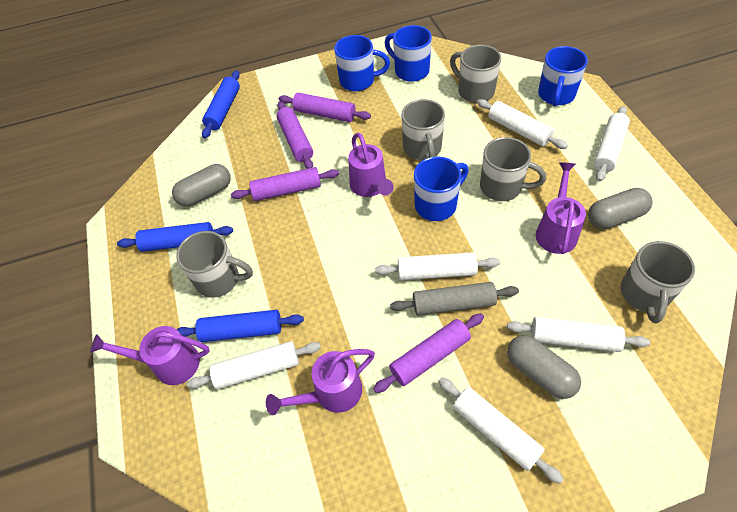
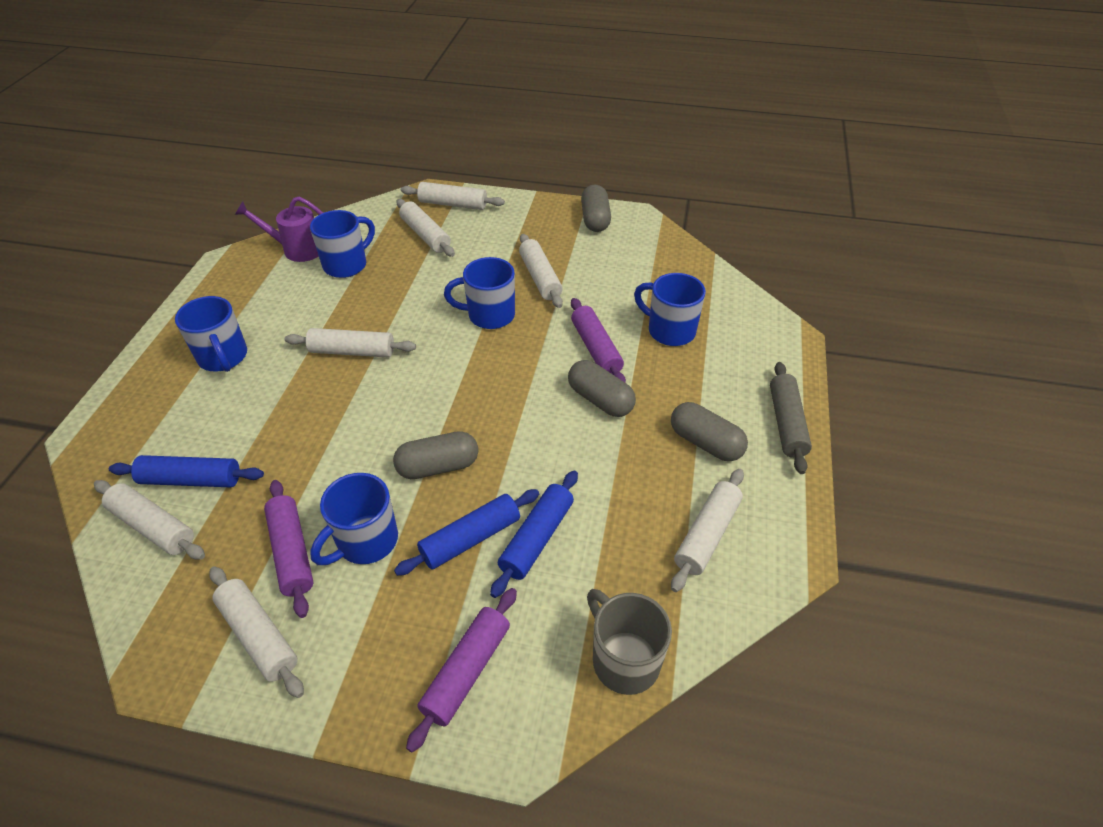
blue mug: 4 -> 5
grey capsule: 3 -> 4
grey mug: 5 -> 1
purple rolling pin: 4 -> 3
purple watering can: 4 -> 1
white rolling pin: 6 -> 7

